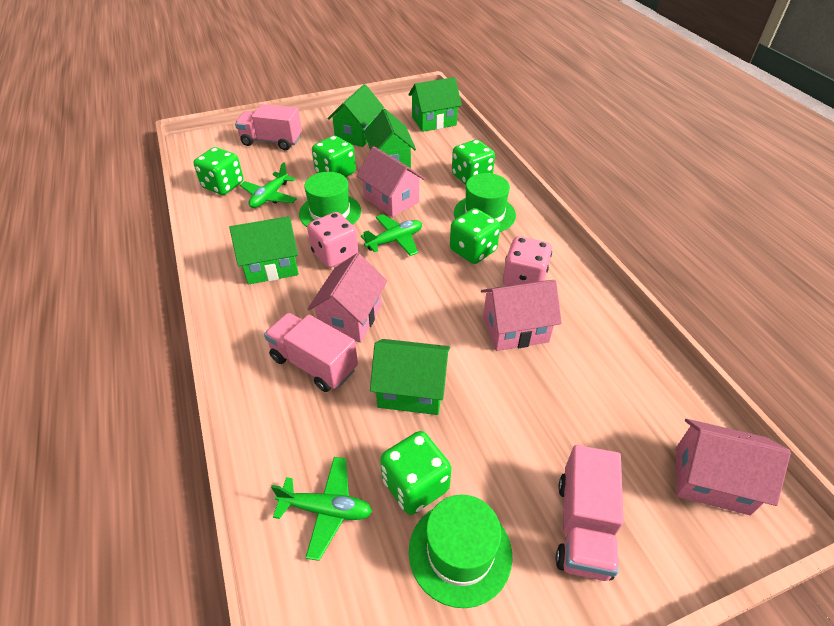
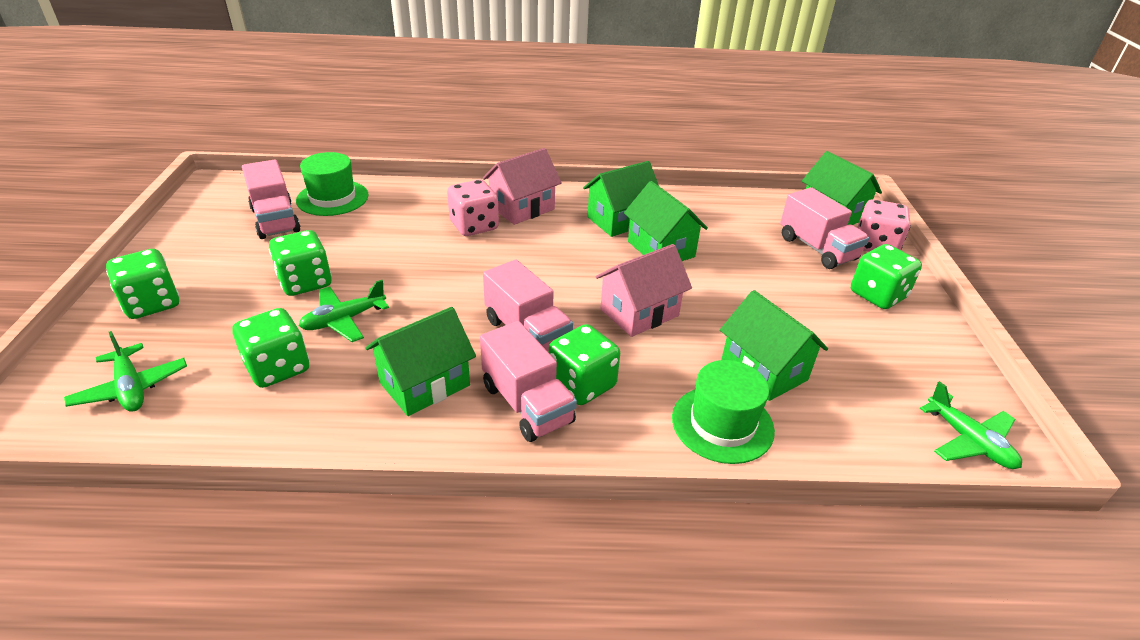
green hat: 3 -> 2
pink house: 4 -> 2
pink truck: 3 -> 4

